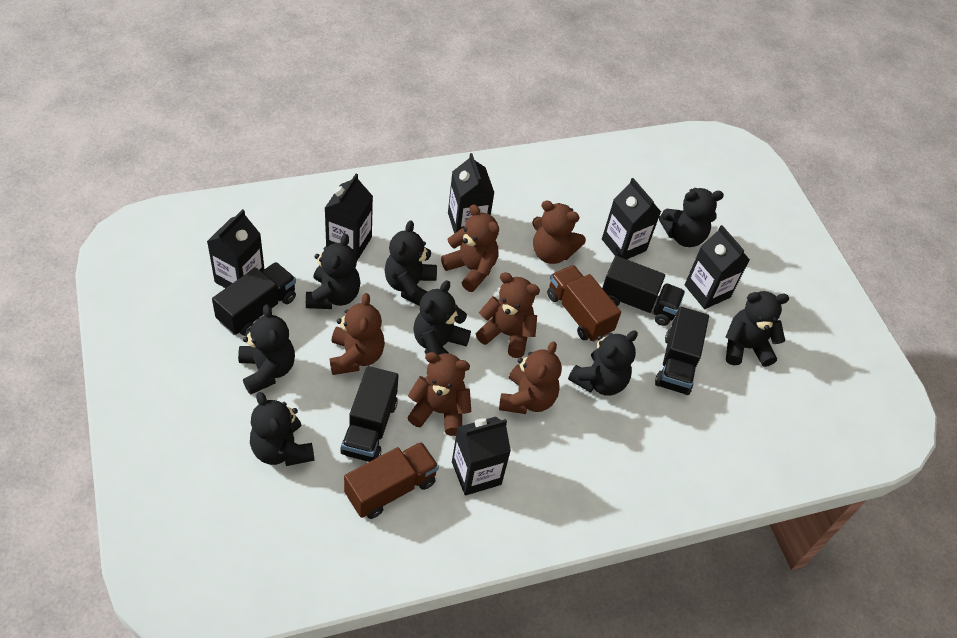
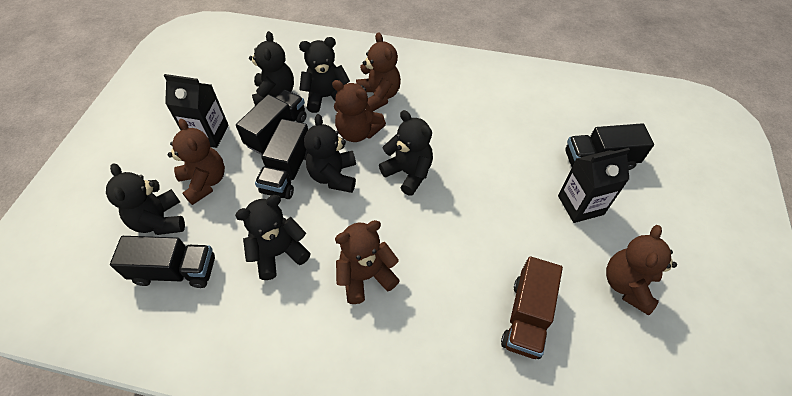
black carton: 6 -> 2
black teddy bear: 8 -> 6
brown teddy bear: 6 -> 5
brown truck: 2 -> 1

